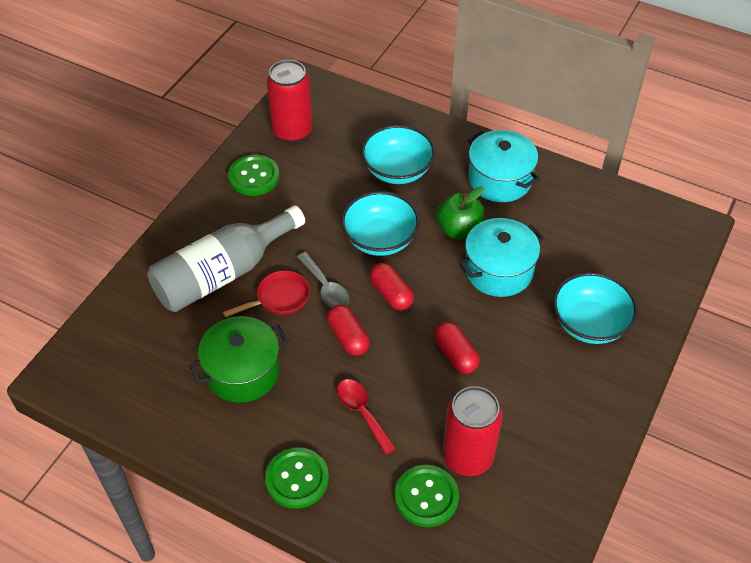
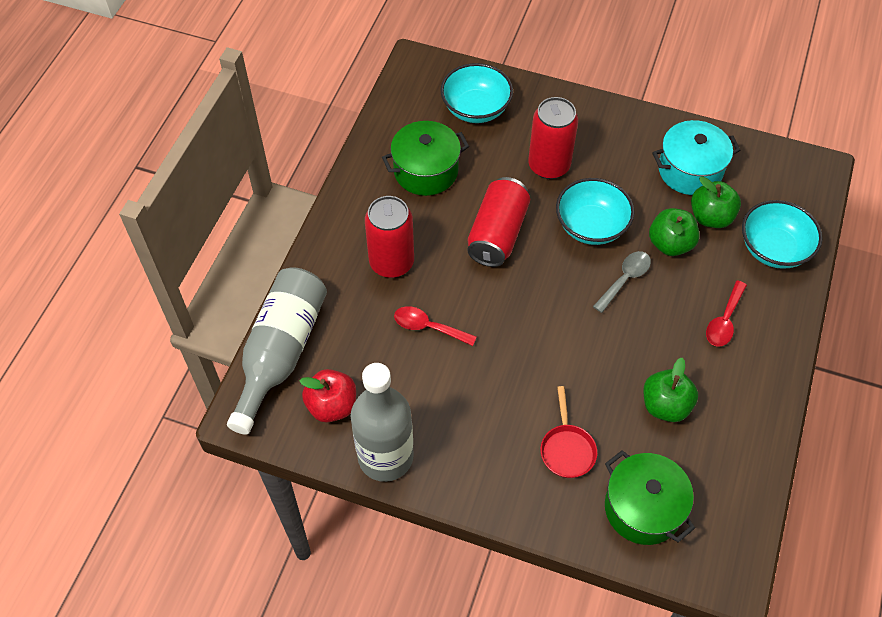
green apple: 1 -> 3
green button: 3 -> 0
green pot: 1 -> 2
grey bottle: 1 -> 2
red apple: 0 -> 1
red can: 2 -> 3
red capsule: 3 -> 0
red spoon: 1 -> 2
turquoise pot: 2 -> 1

